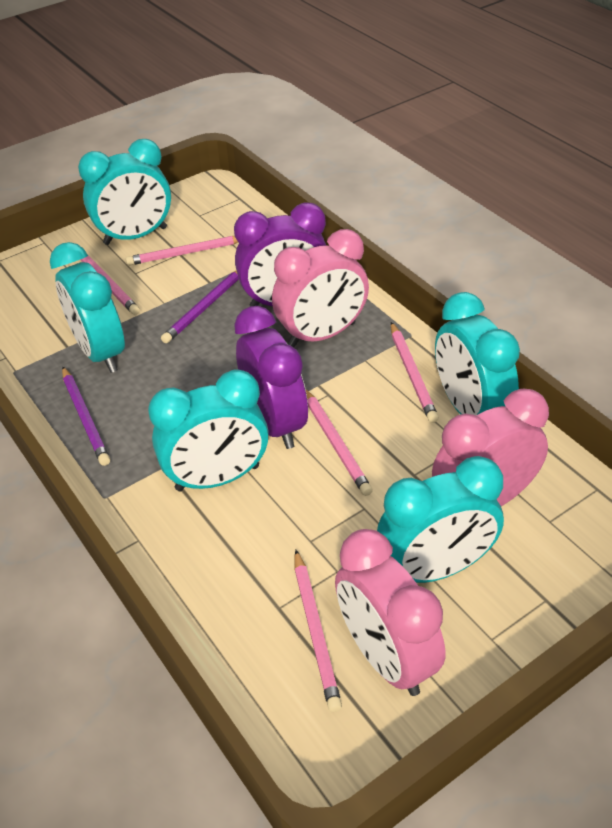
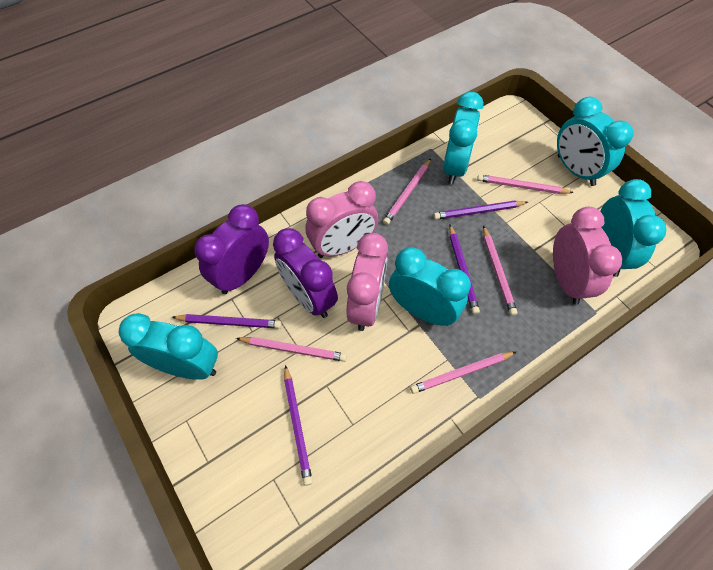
purple pencil: 2 -> 4

